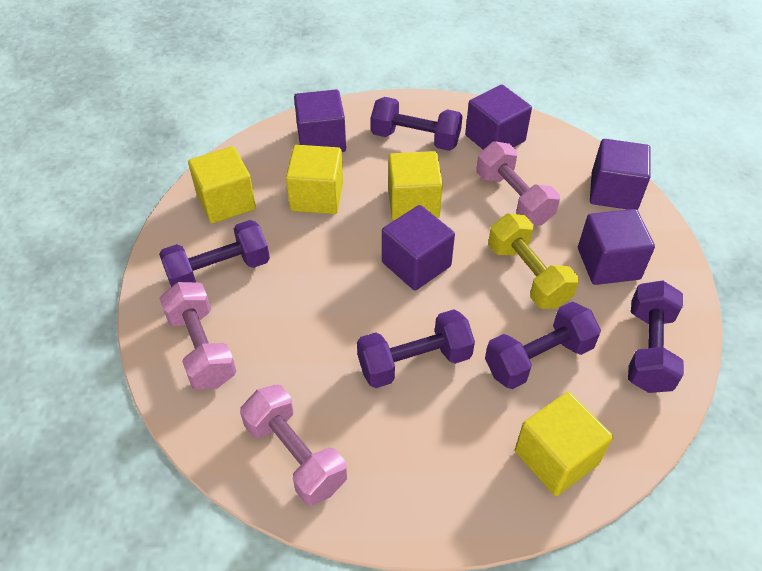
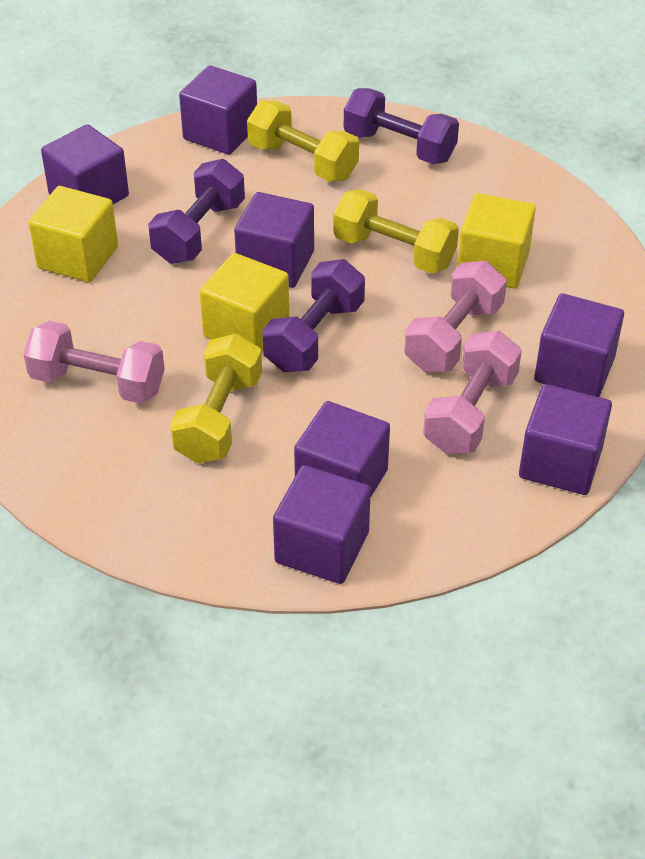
purple cube: 5 -> 7
purple dumbbell: 5 -> 3
yellow cube: 4 -> 3
yellow dumbbell: 1 -> 3

